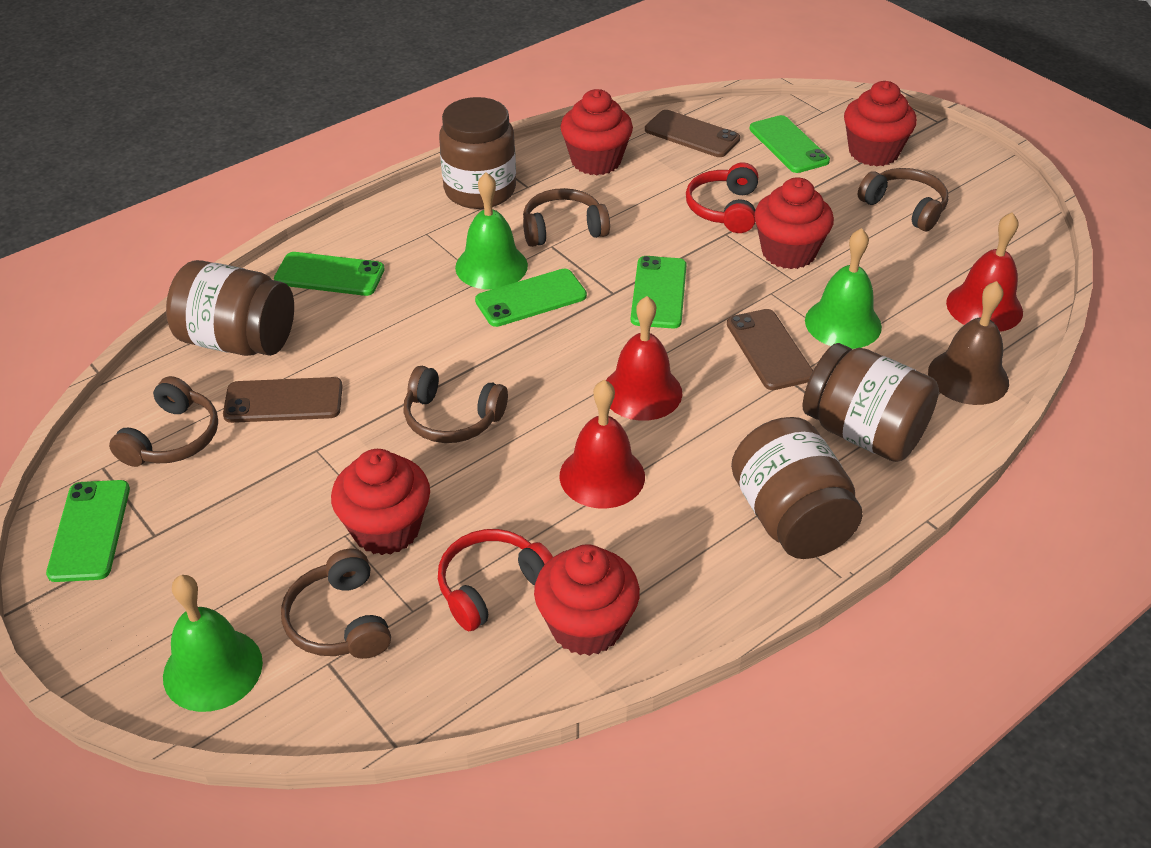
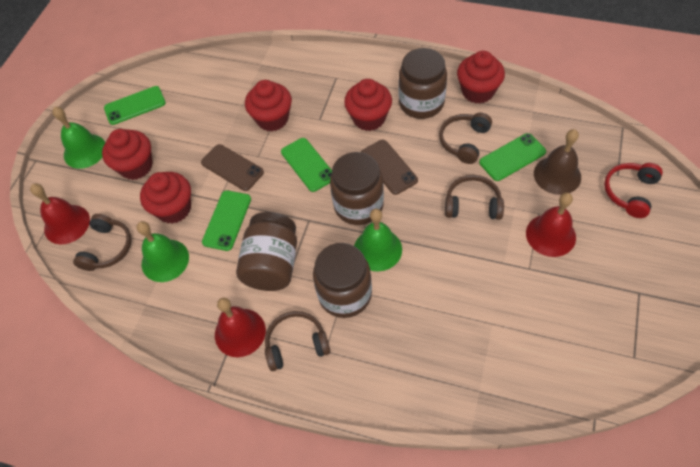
brown headphones: 5 -> 4
brown phone: 3 -> 2
green phone: 5 -> 4
red headphones: 2 -> 1

